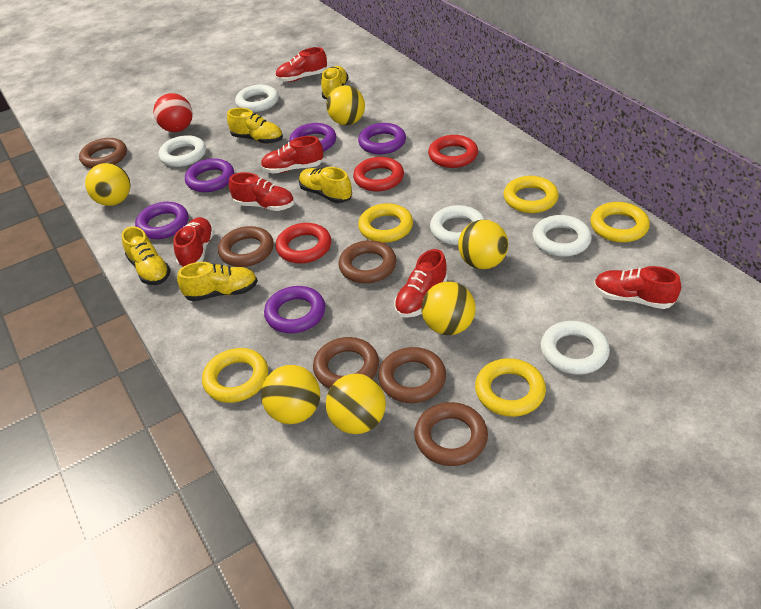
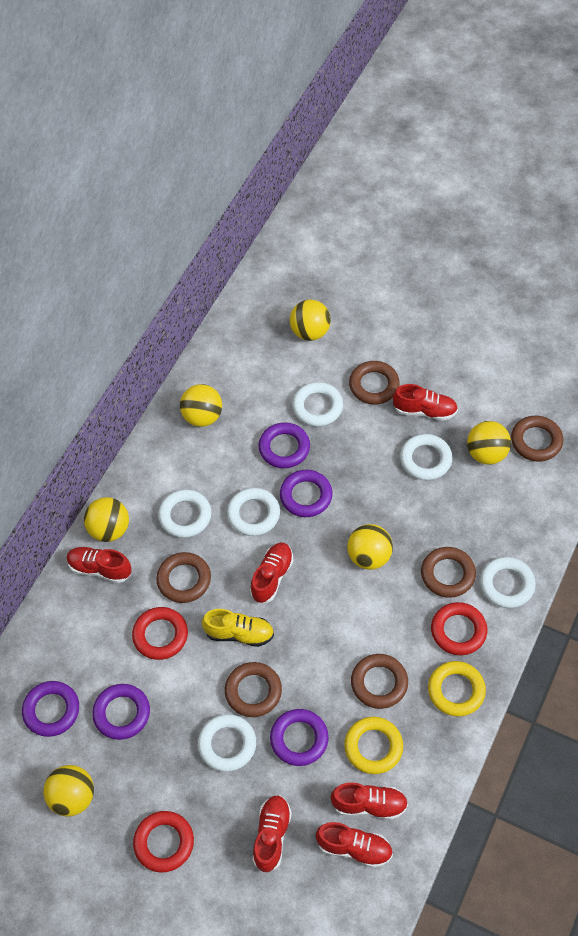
red ball: 1 -> 0
white ring: 5 -> 6
yellow ring: 5 -> 2
yellow shoe: 5 -> 1

